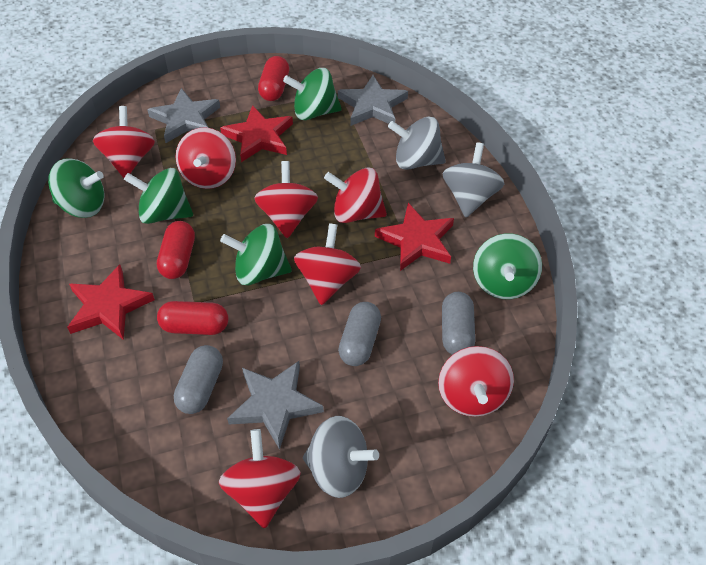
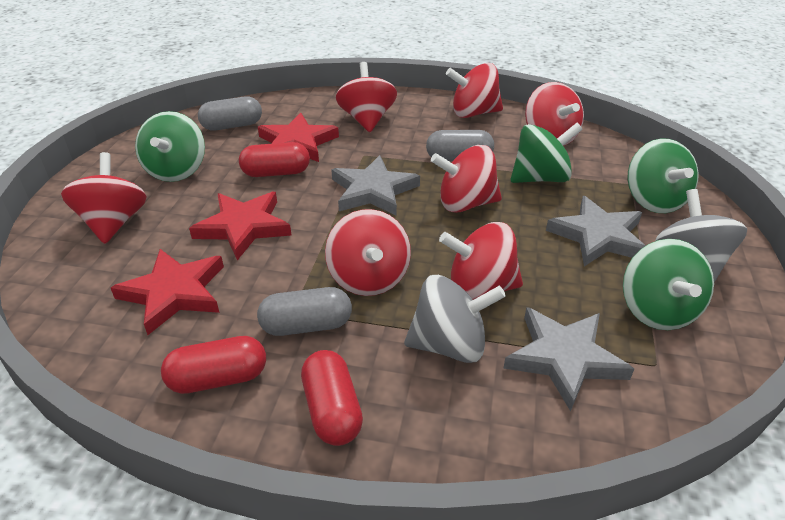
green spinning top: 5 -> 4
grey spinning top: 3 -> 2

